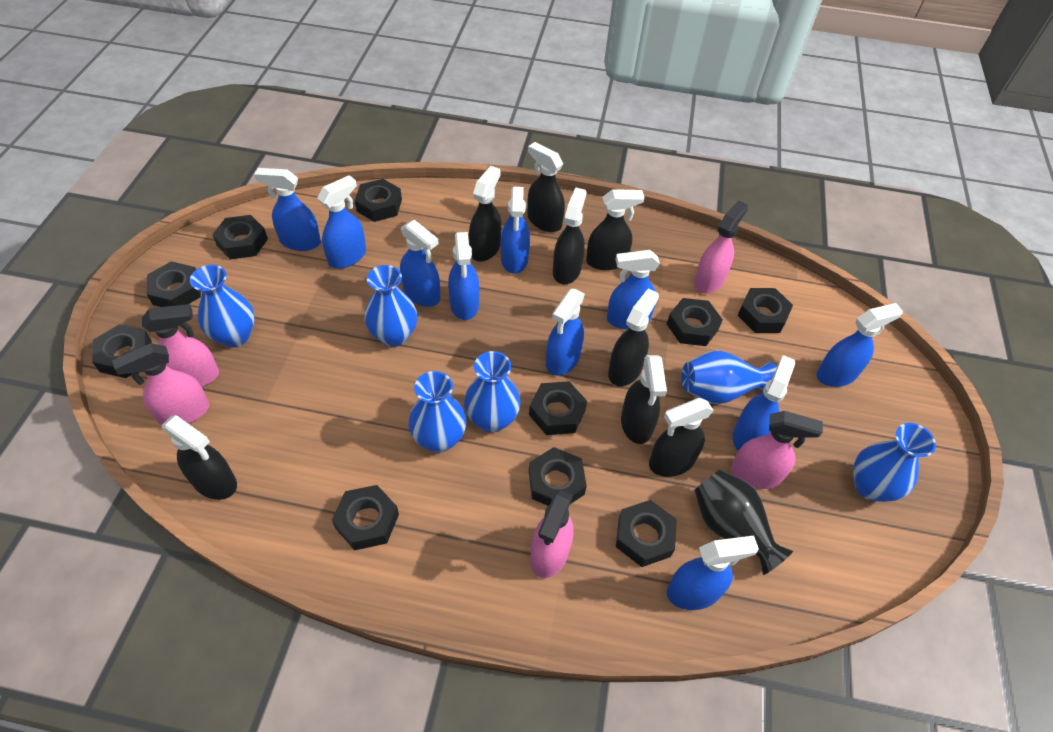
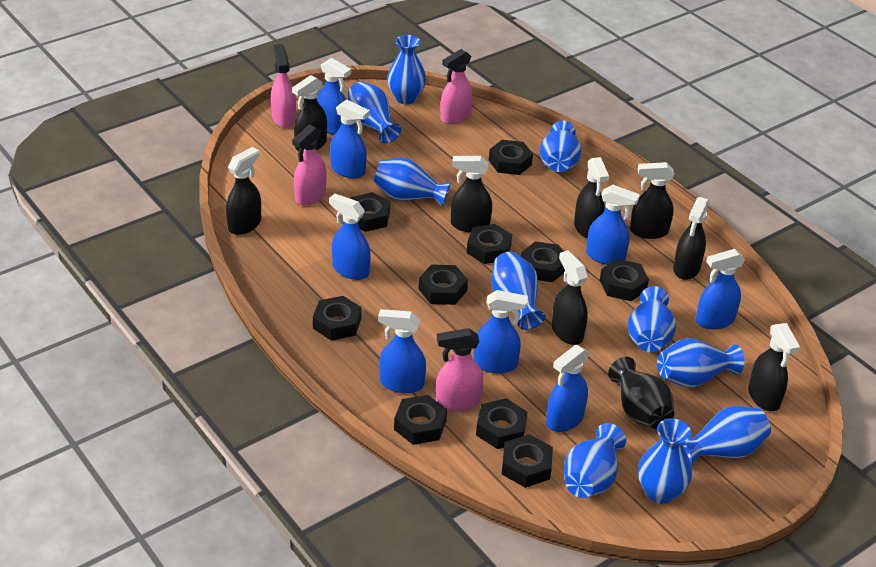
blue spray bottle: 10 -> 8
blue vase: 6 -> 10
pink spray bottle: 5 -> 4

